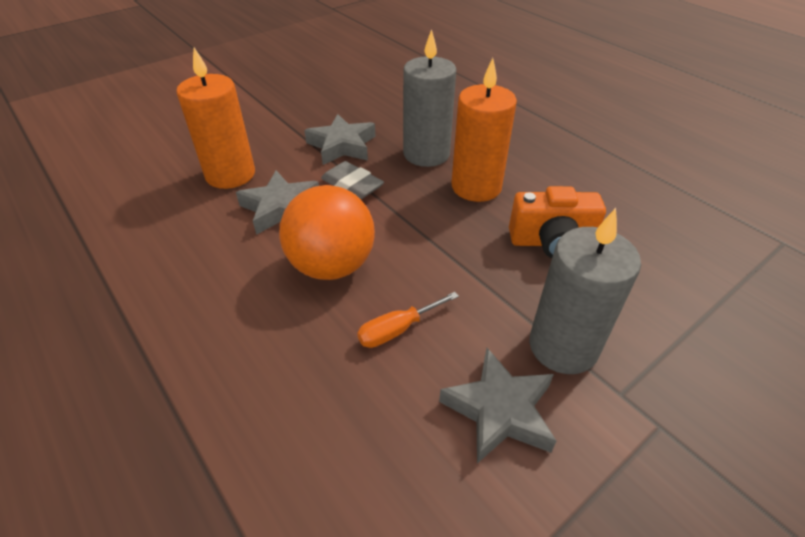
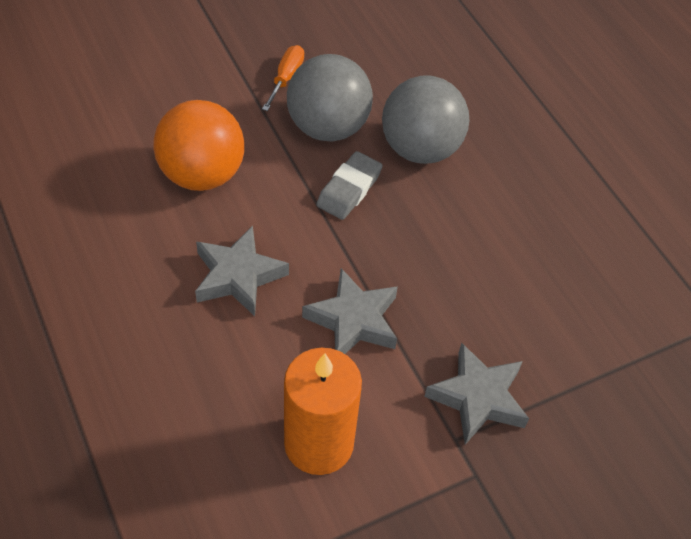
grey ball: 0 -> 2
grey candle: 2 -> 0
orange camera: 1 -> 0
orange candle: 2 -> 1

